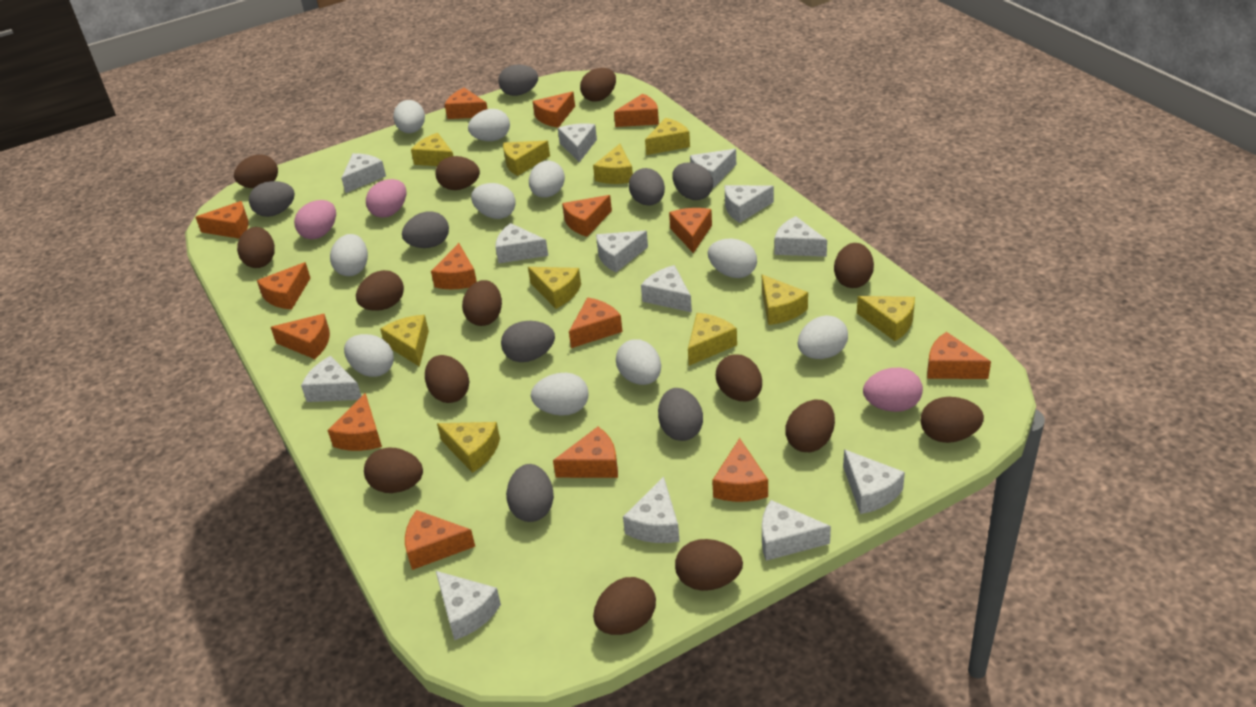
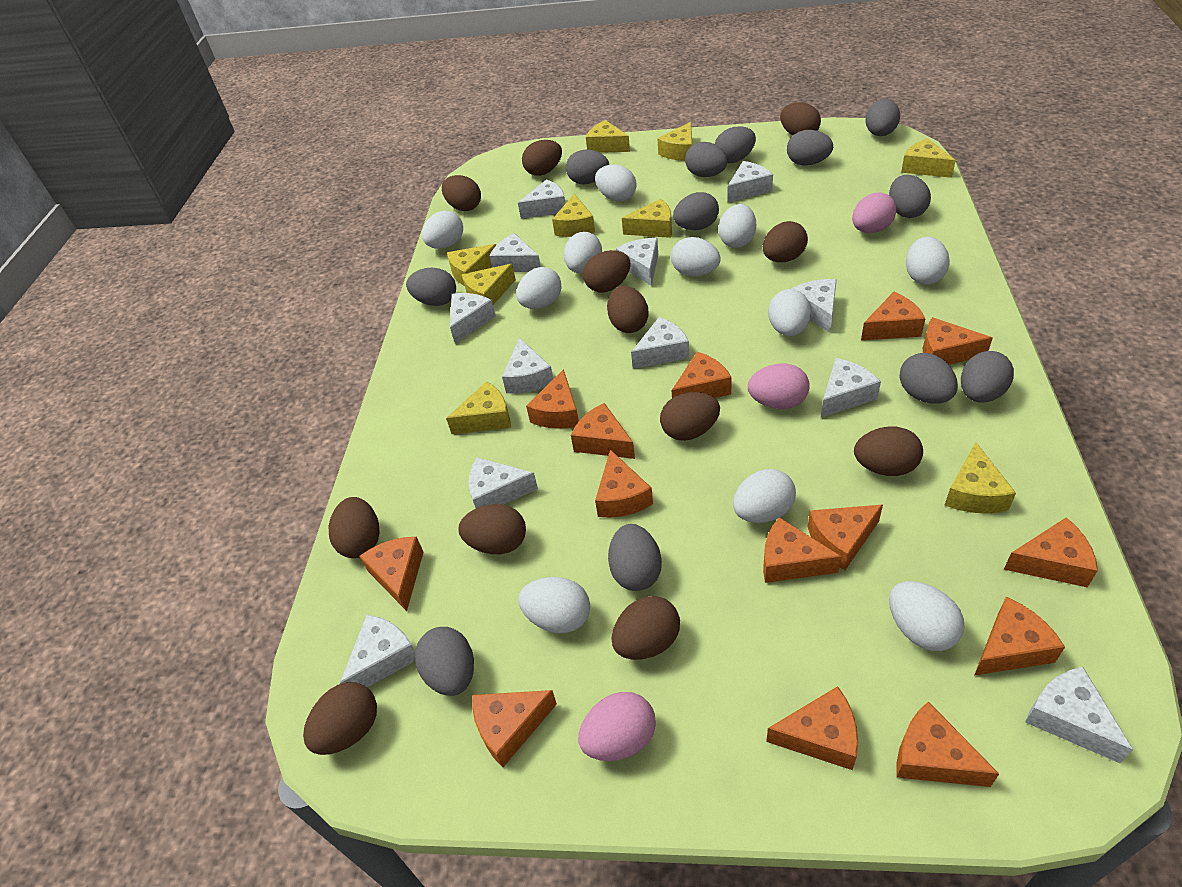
brown egg: 14 -> 12
grey egg: 8 -> 12
orange cheese: 15 -> 14
white cheese: 13 -> 12
white egg: 10 -> 11
yellow cheese: 10 -> 9

